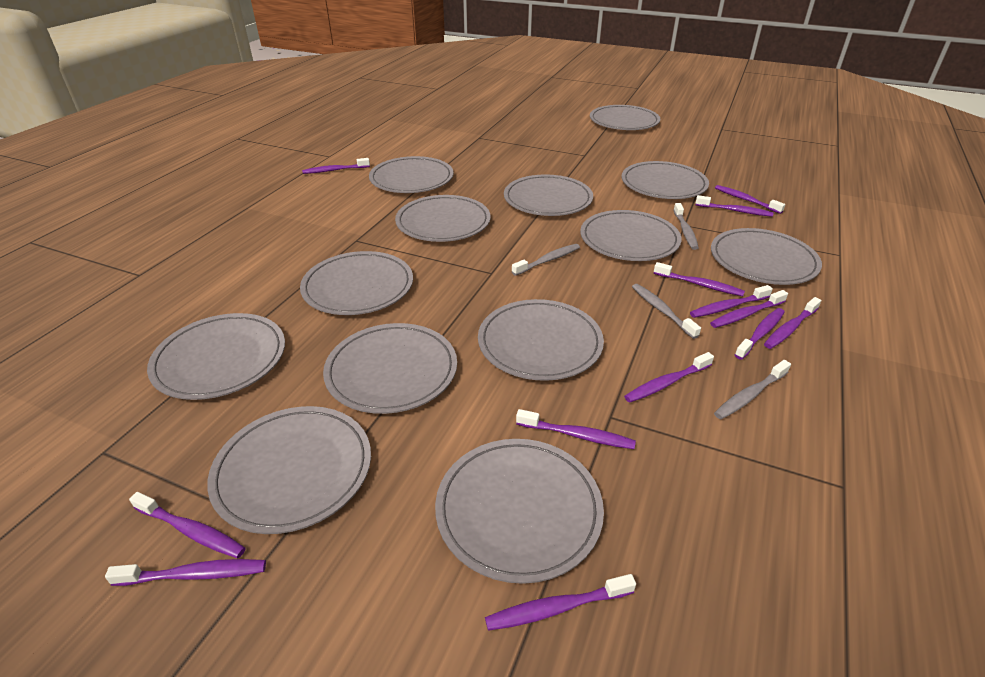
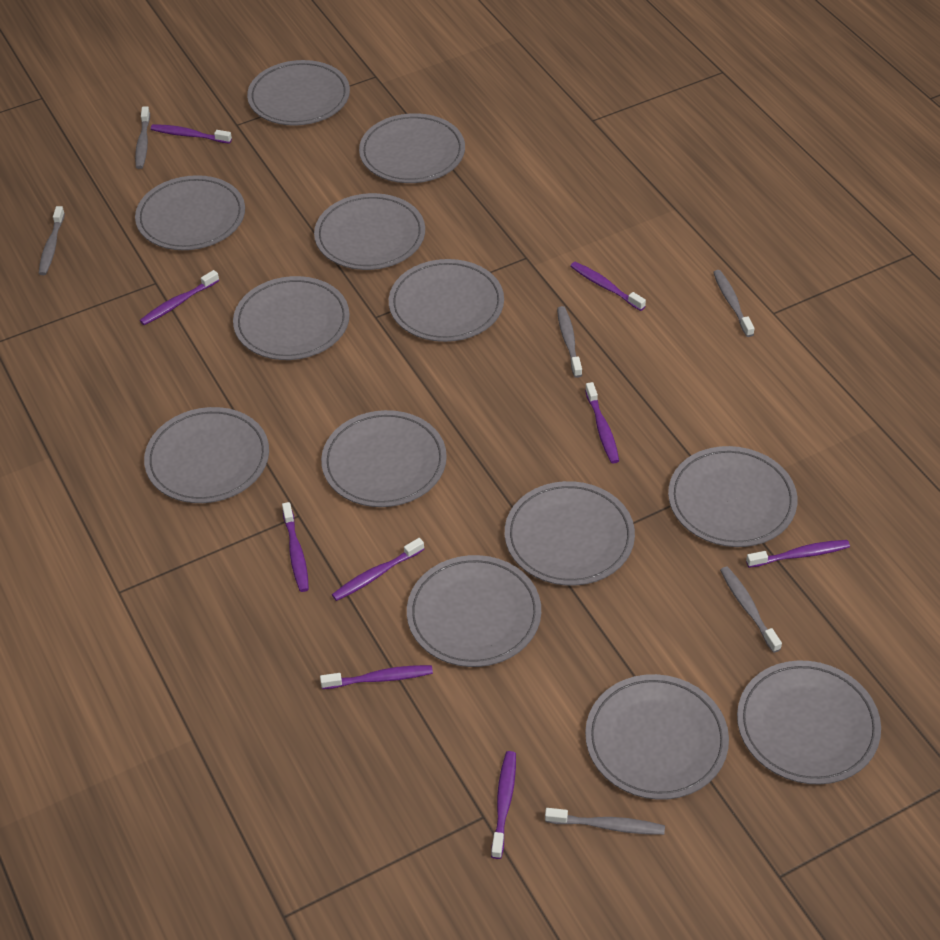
grey toothbrush: 4 -> 6
purple toothbrush: 13 -> 9

